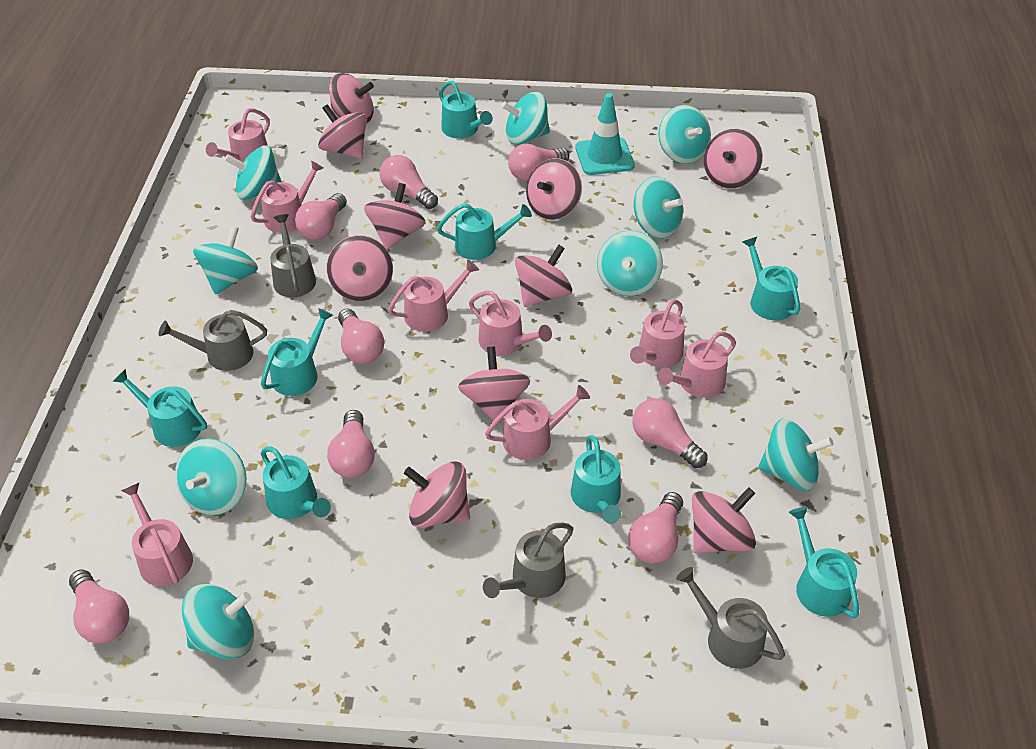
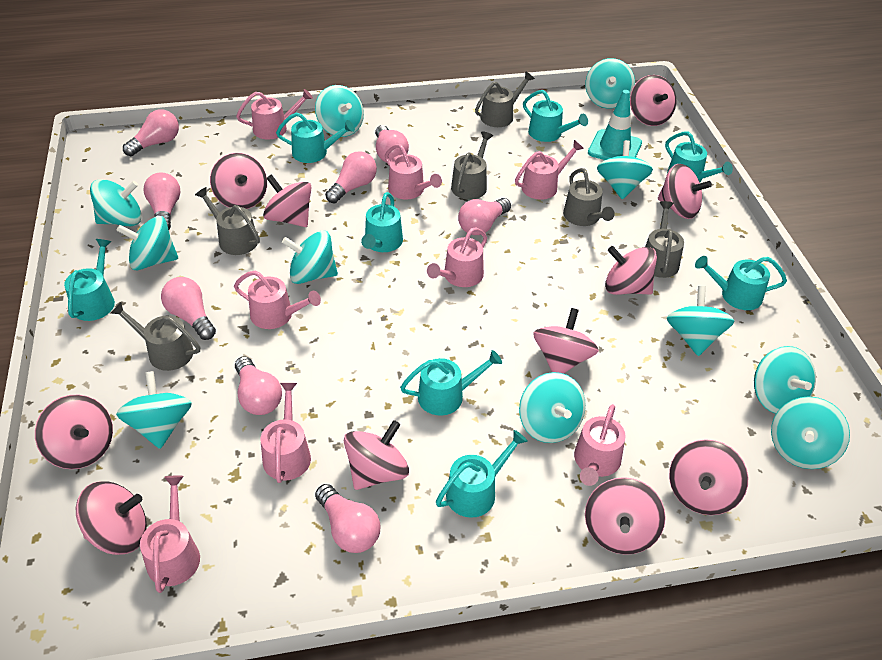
grey watering can: 4 -> 6
pink spinning top: 10 -> 11
turquoise spinning top: 9 -> 11

